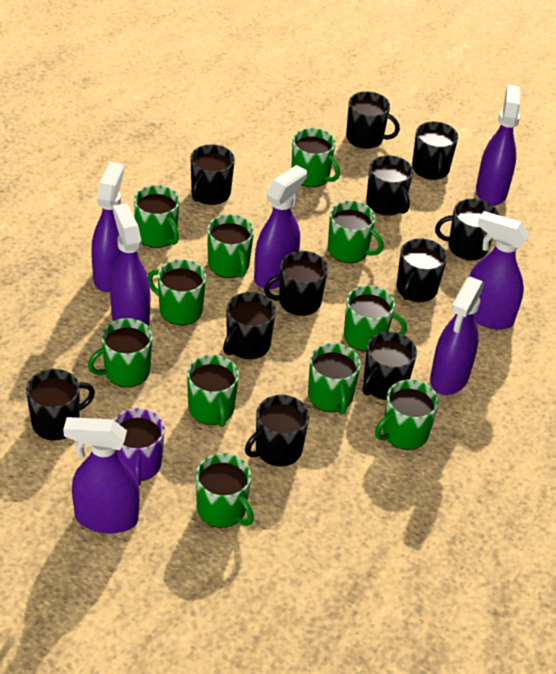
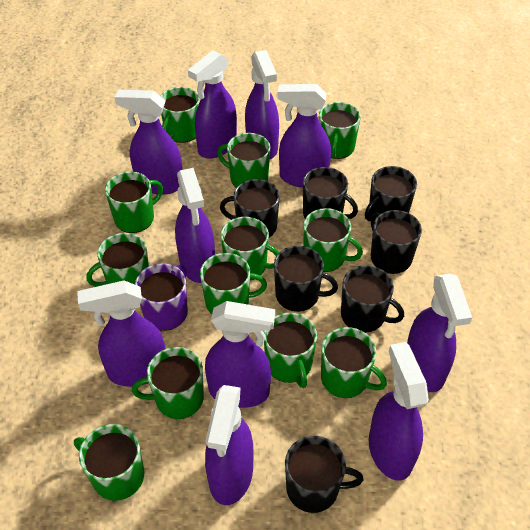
black mug: 11 -> 7
green mug: 11 -> 12
purple spray bottle: 7 -> 10

